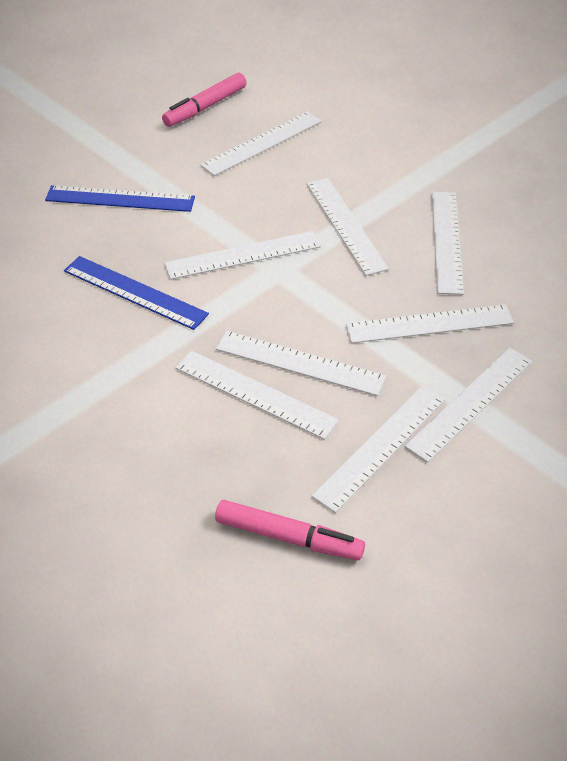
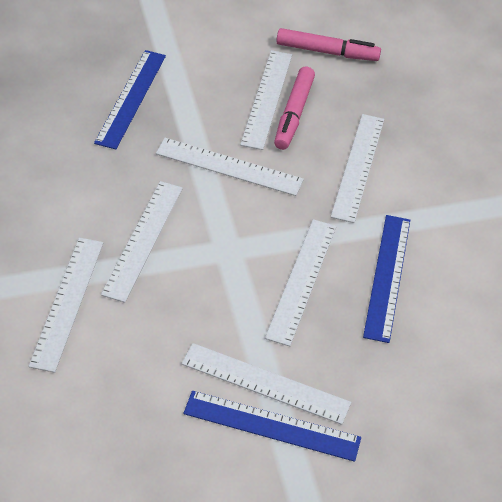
blue ruler: 2 -> 3
white ruler: 9 -> 7

